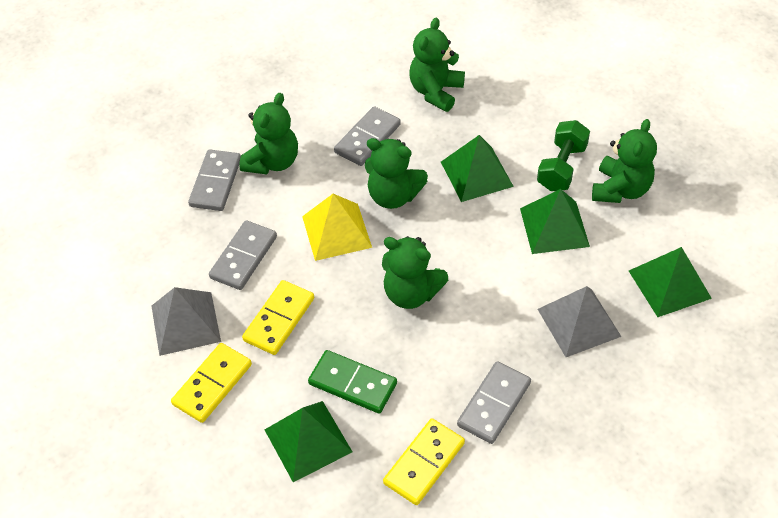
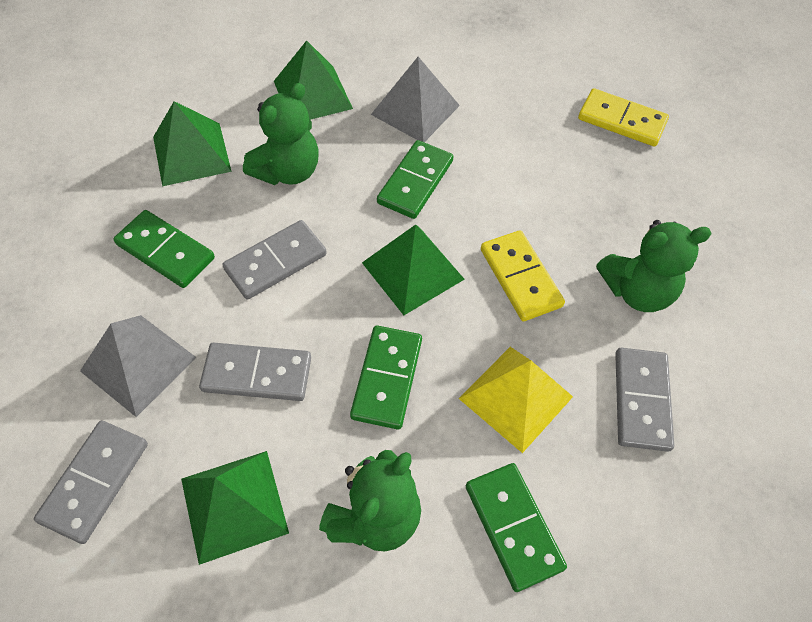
green domino: 1 -> 4
green dumbbell: 1 -> 0
green teddy bear: 5 -> 3
yellow domino: 3 -> 2

